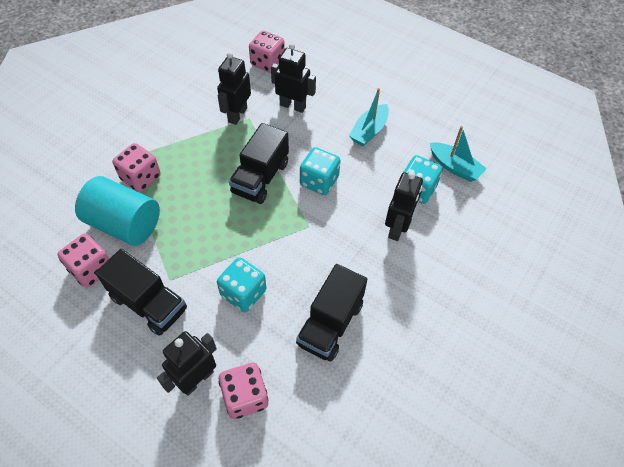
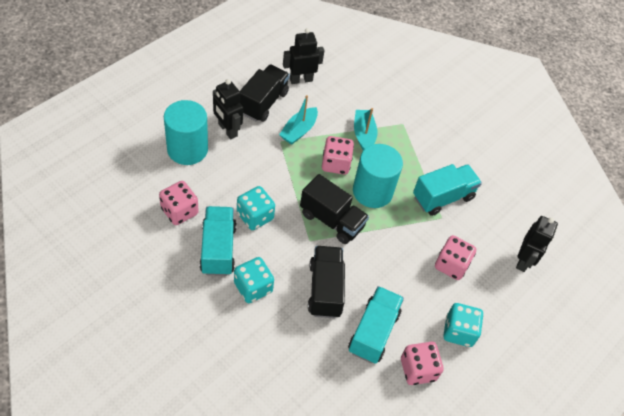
black robot: 4 -> 3
turquoise cylinder: 1 -> 2
turquoise truck: 0 -> 3

